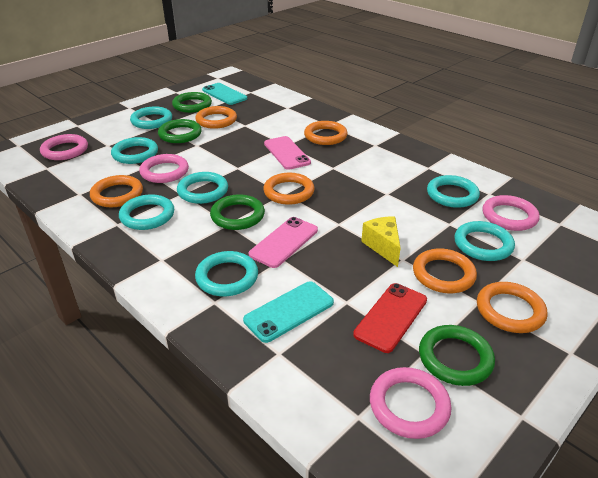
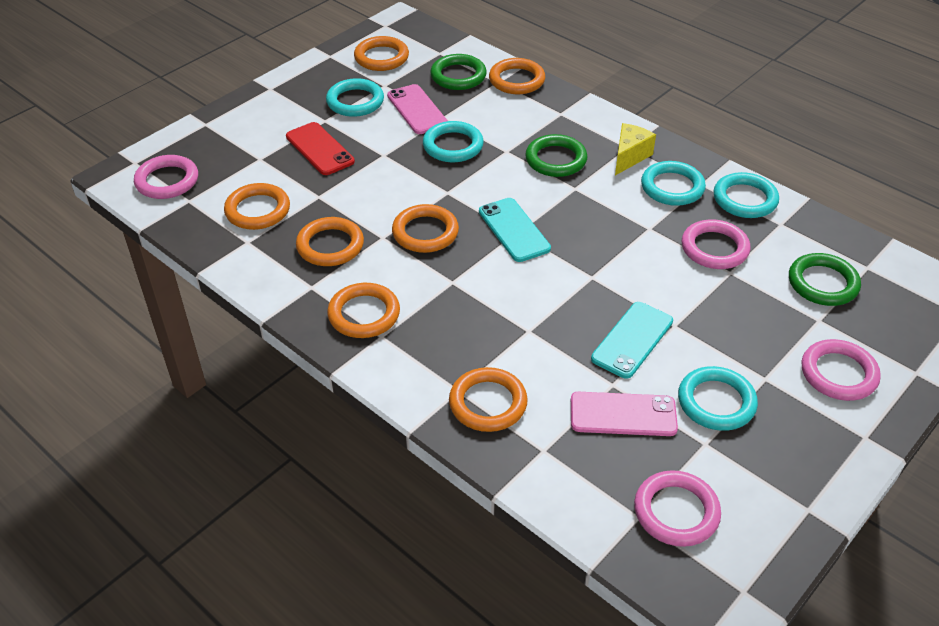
green ring: 4 -> 3
orange ring: 6 -> 7
turquoise ring: 7 -> 5

